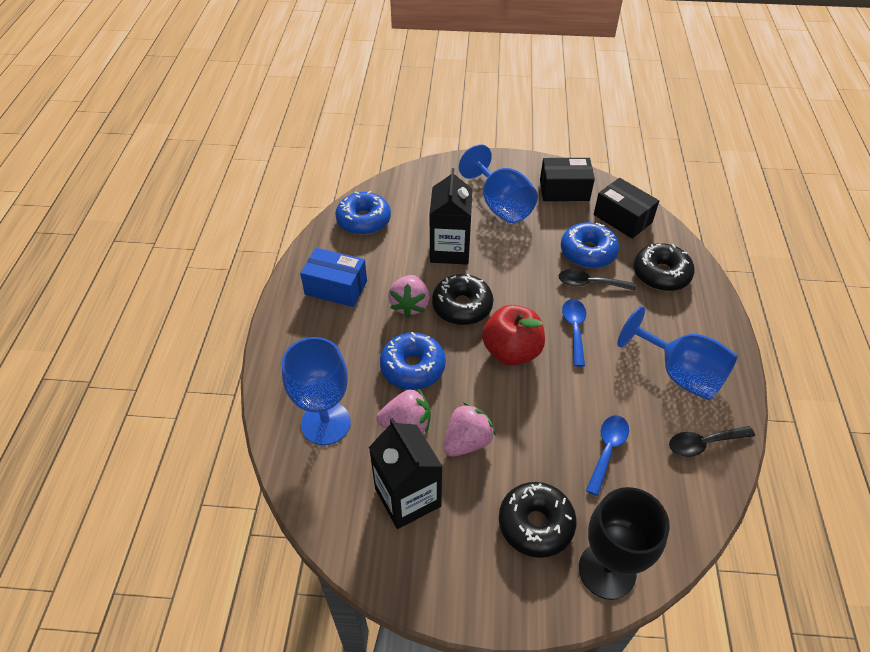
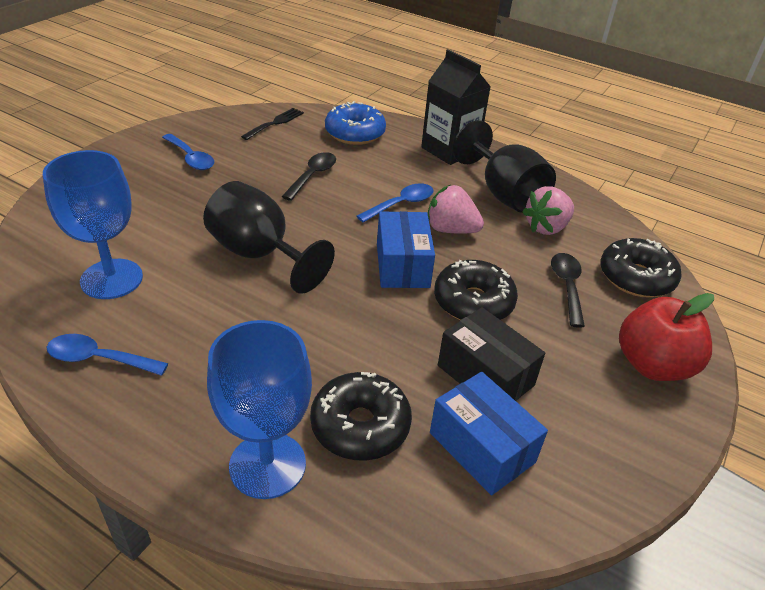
black box: 2 -> 1
black carton: 2 -> 1
black fork: 0 -> 1
black goblet: 1 -> 2
blue box: 1 -> 2
blue donut: 3 -> 1
blue goblet: 3 -> 2
blue spoon: 2 -> 3
pink strawberry: 3 -> 2

